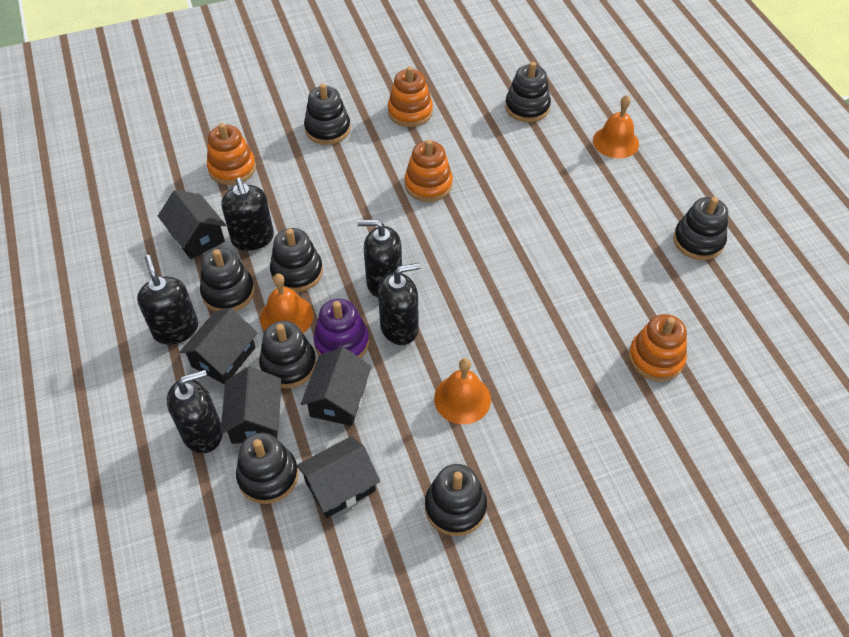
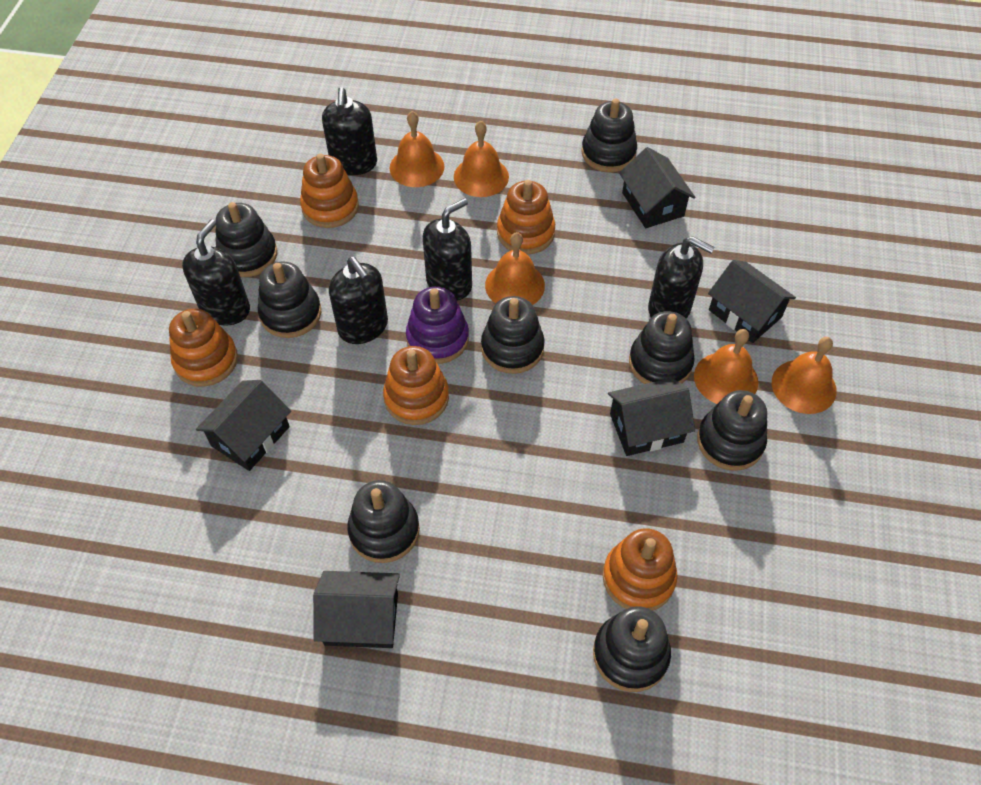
orange bell: 3 -> 5
orange stacking toy: 4 -> 5

